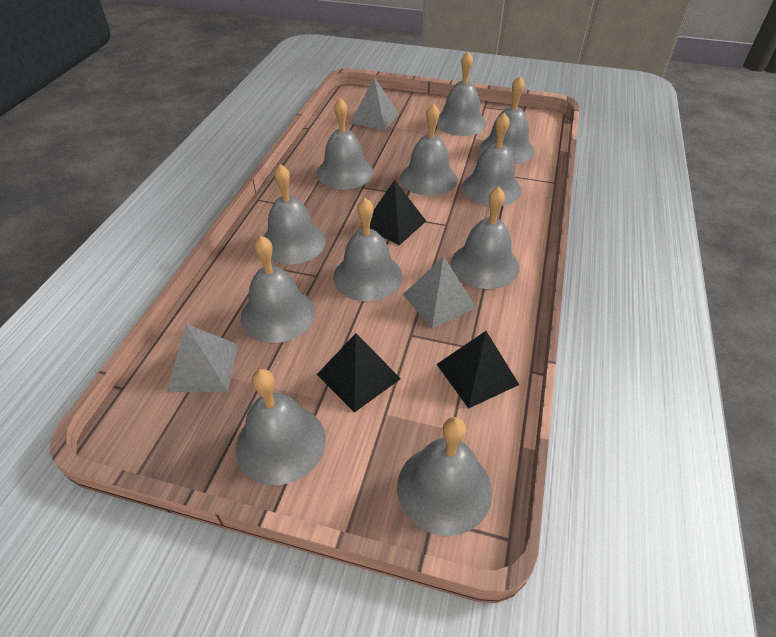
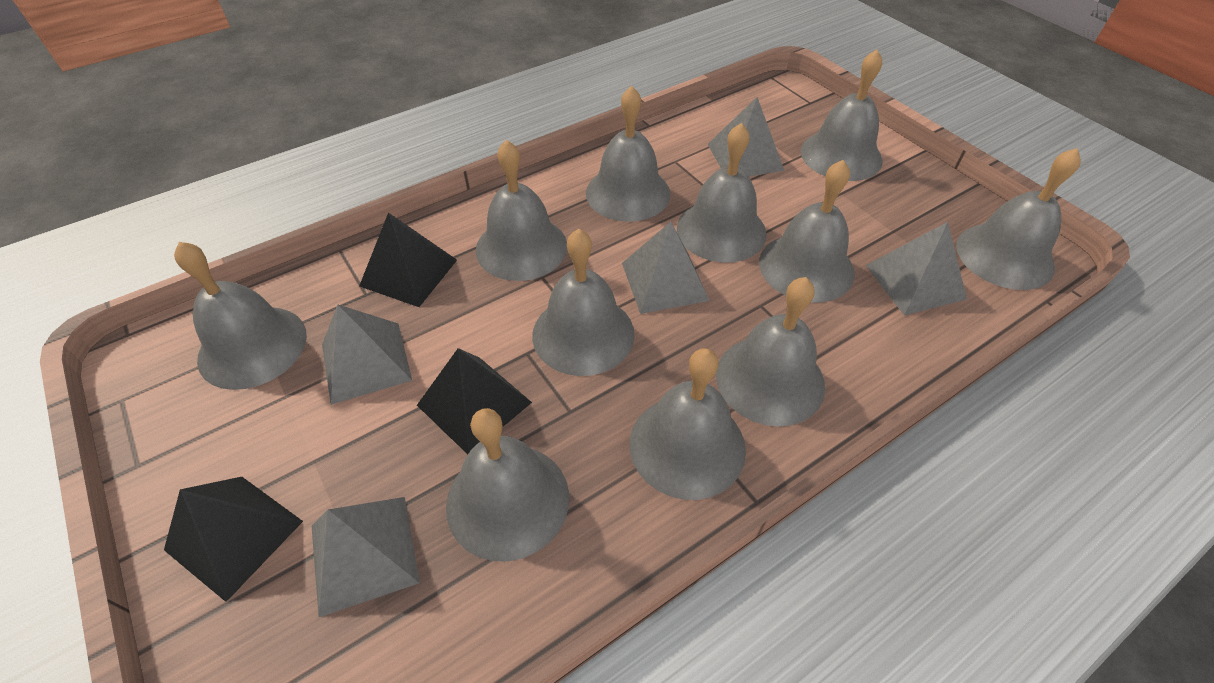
grey pyramid: 3 -> 5

